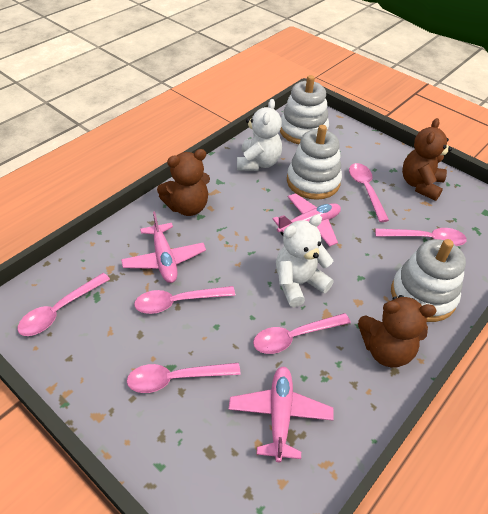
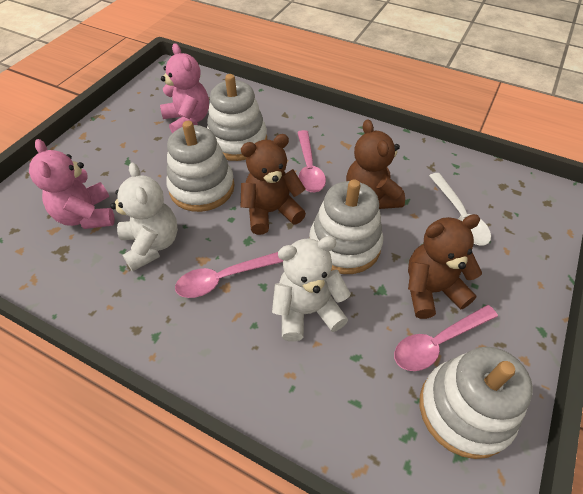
pink plane: 3 -> 0
pink spoon: 6 -> 3
pink teddy bear: 0 -> 2
white spoon: 0 -> 1
white stacking toy: 3 -> 4

